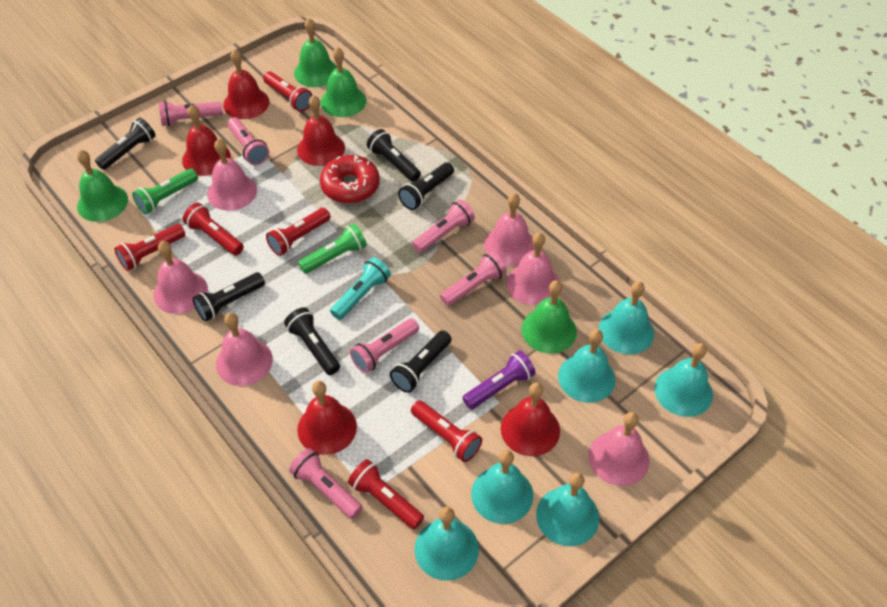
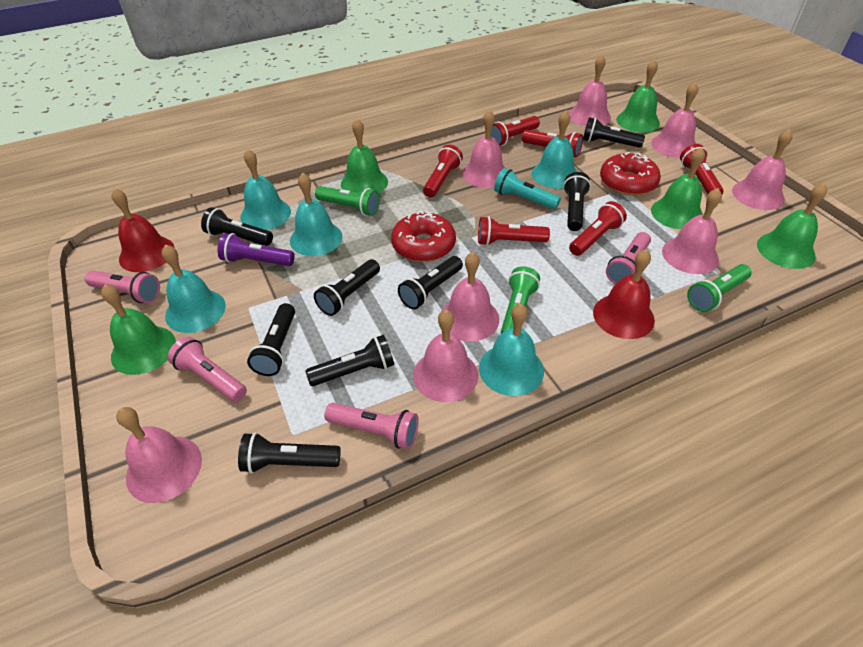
black flashlight: 6 -> 8
green bell: 4 -> 5
green flashlight: 2 -> 3
pink bell: 6 -> 8
pink flashlight: 6 -> 4
red bell: 5 -> 2
red donut: 1 -> 2
turquoise bell: 6 -> 5

